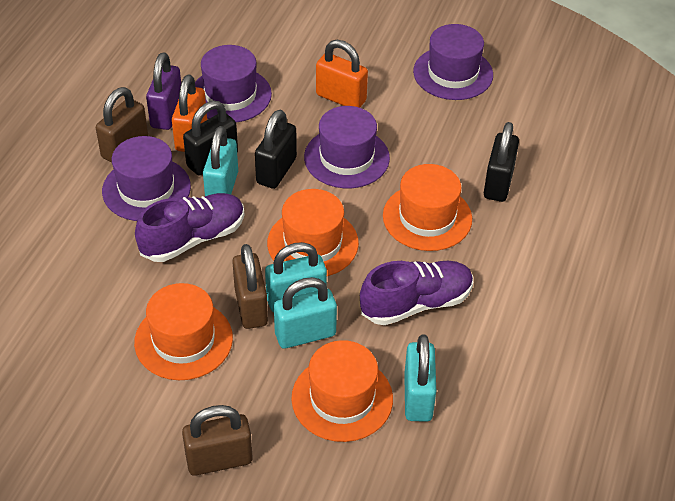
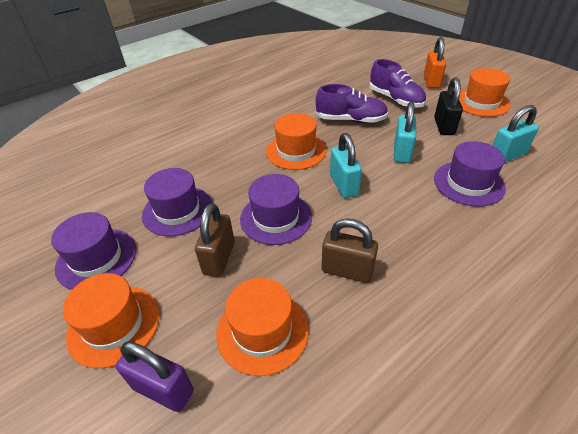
black padlock: 3 -> 1
brown padlock: 3 -> 2
orange padlock: 2 -> 1
turquoise padlock: 4 -> 3

